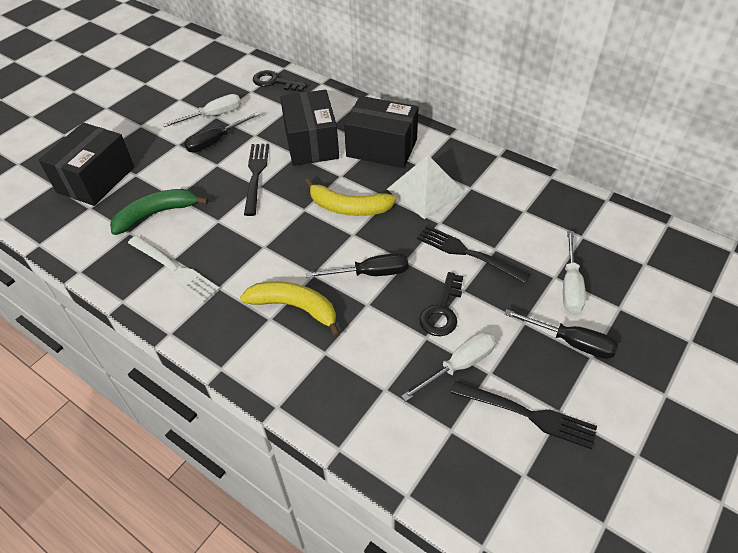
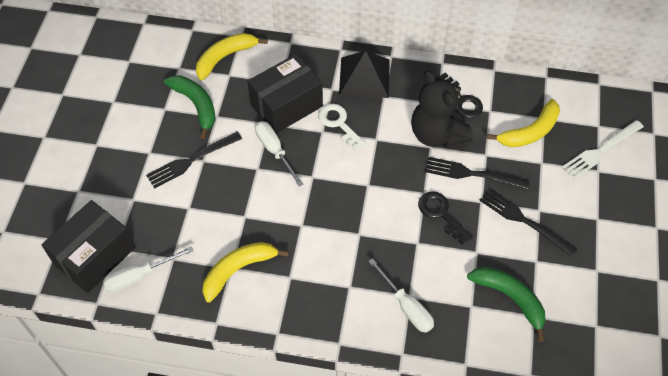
black box: 3 -> 2
black pyramid: 0 -> 1
black screwdriver: 3 -> 0
black teddy bear: 0 -> 1
green banana: 1 -> 2
white key: 0 -> 1
white pyramid: 1 -> 0
yellow banana: 2 -> 3

